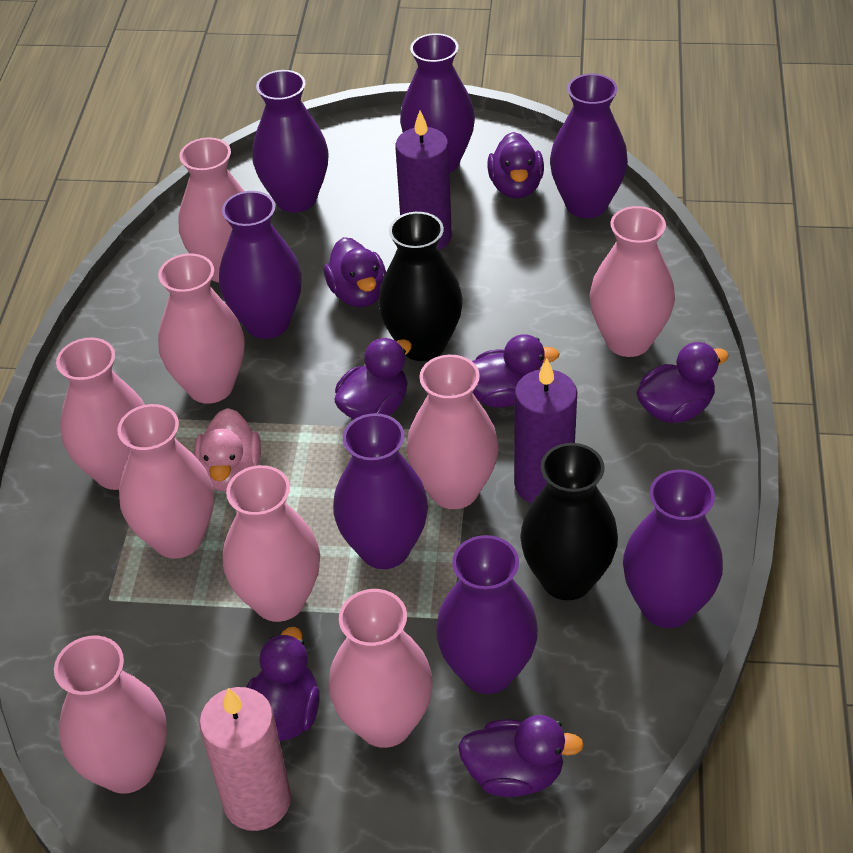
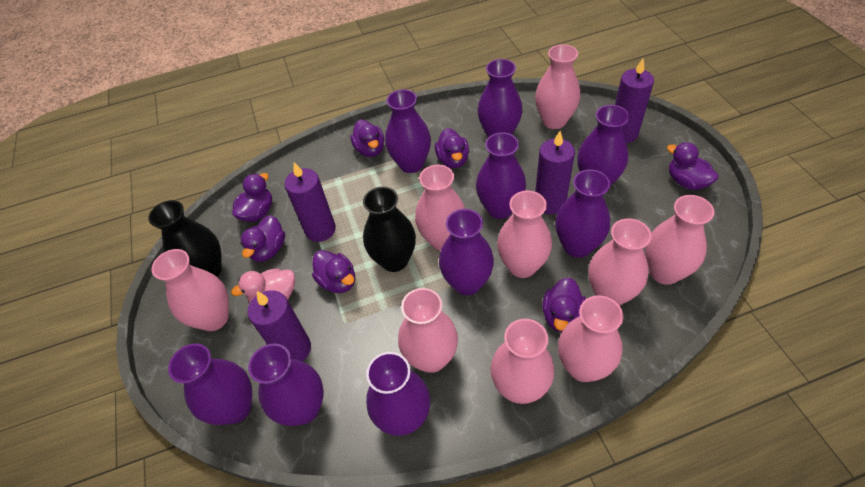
pink candle: 1 -> 0
purple candle: 2 -> 4
purple vase: 7 -> 9

